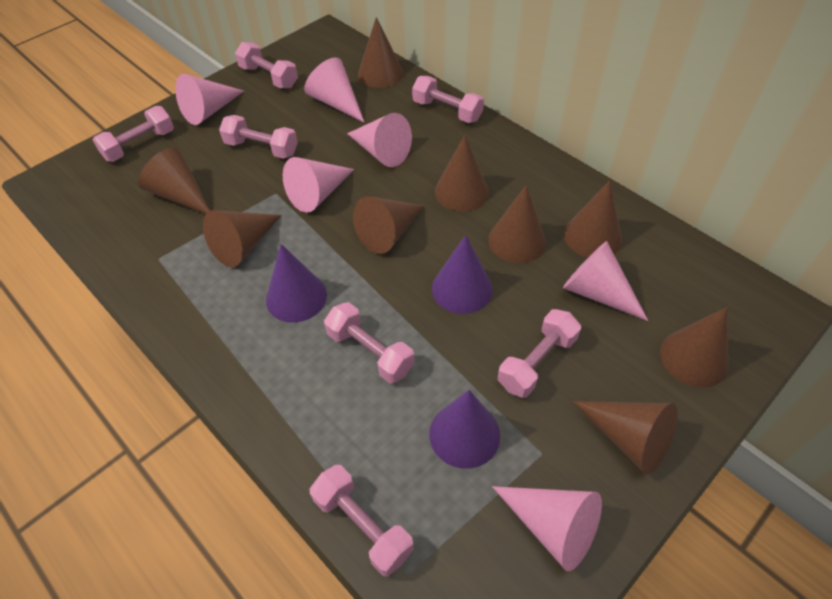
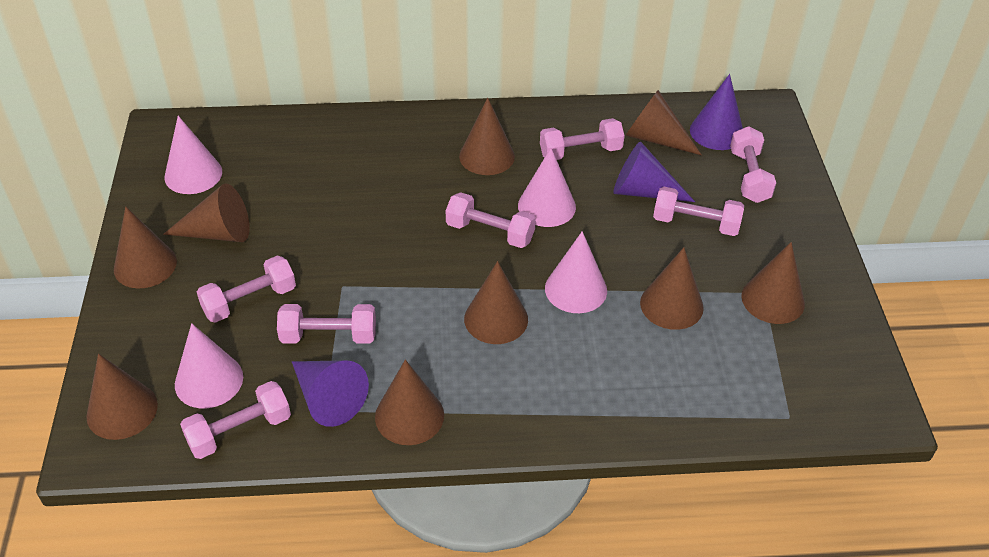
pink cone: 6 -> 4

